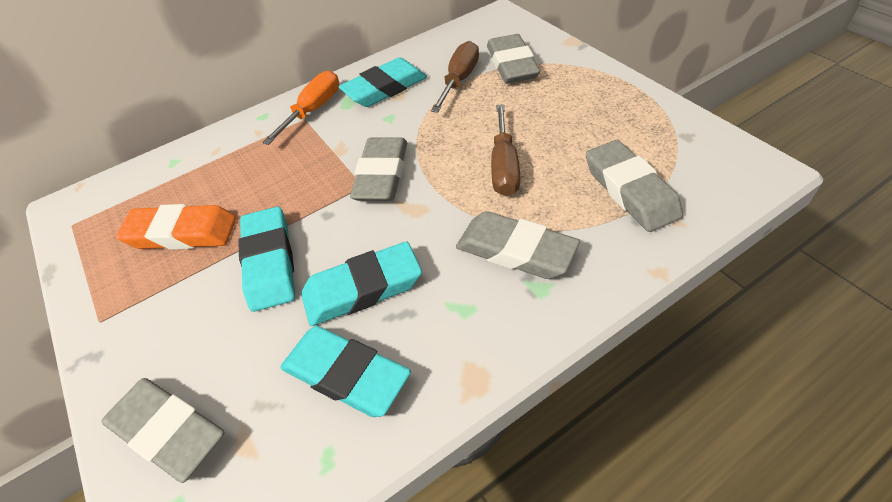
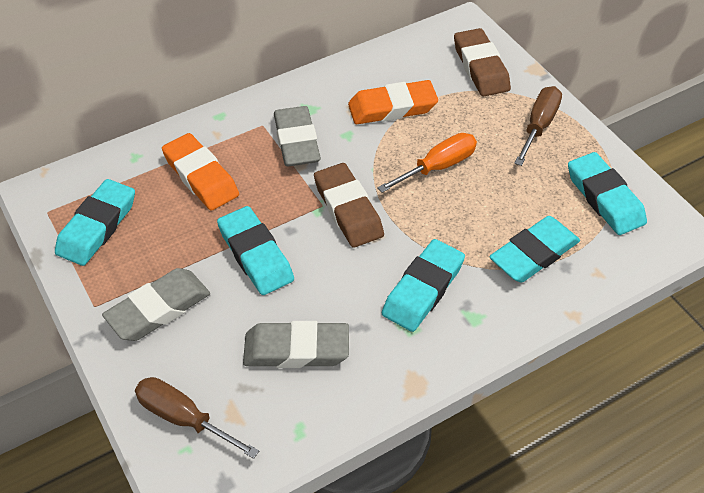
brown eraser: 0 -> 2
grey eraser: 5 -> 3
orange eraser: 1 -> 2
turquoise eraser: 4 -> 5

